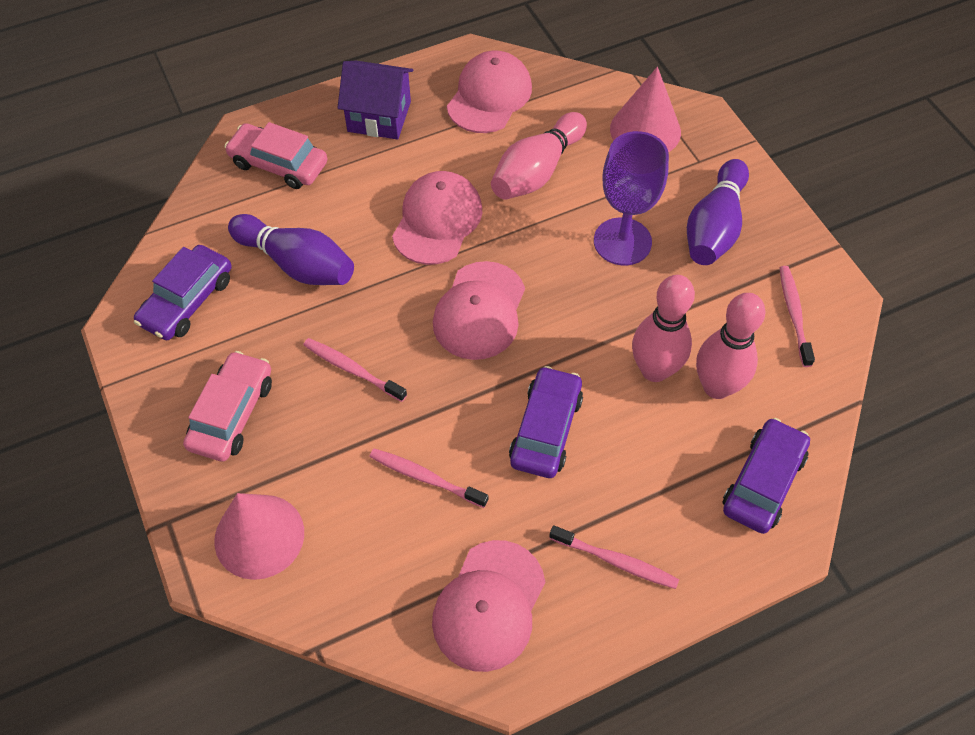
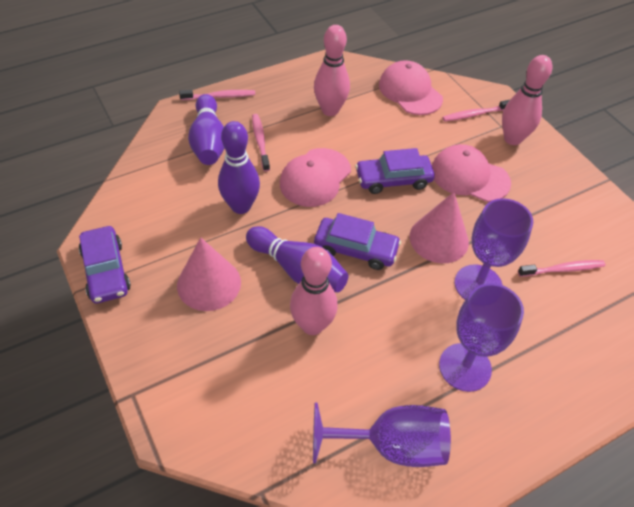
pink cap: 4 -> 3
pink car: 2 -> 0
purple bowling pin: 2 -> 3
purple goblet: 1 -> 3
purple house: 1 -> 0

